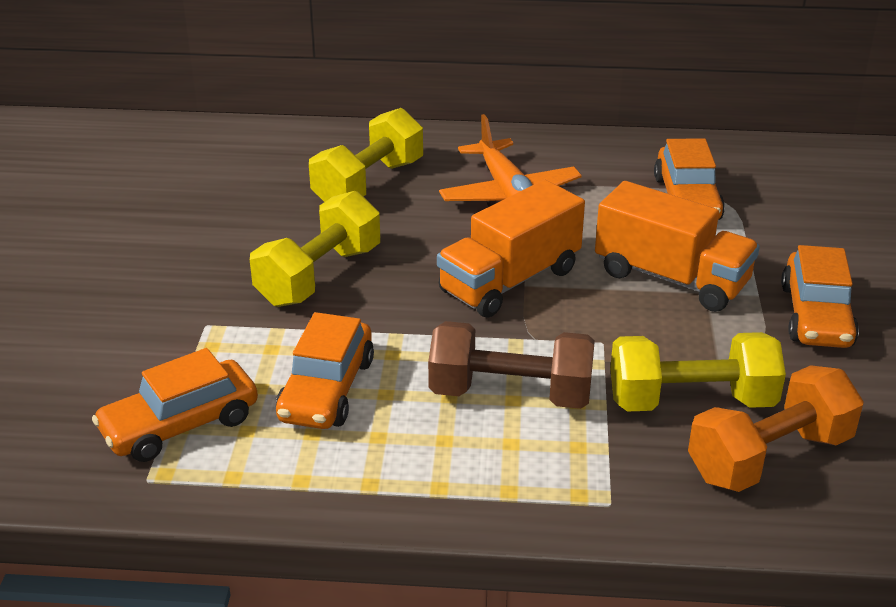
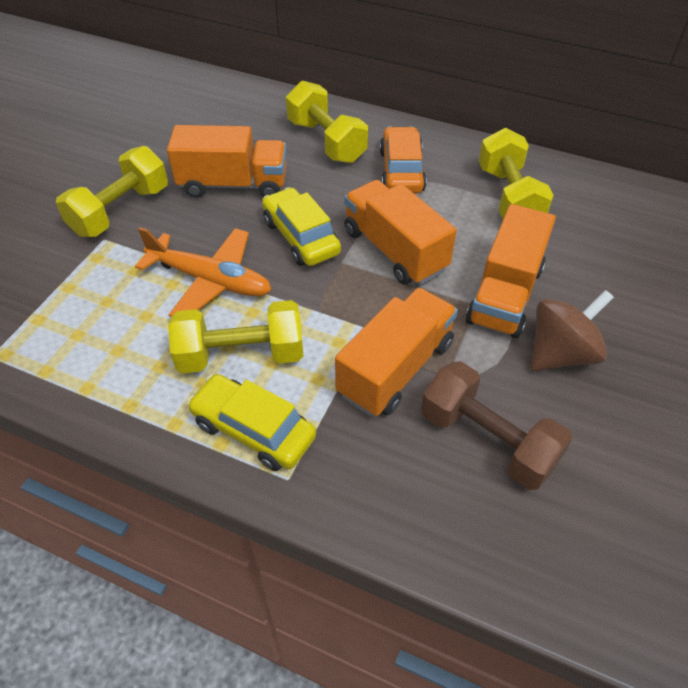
brown spinning top: 0 -> 1
orange car: 4 -> 1
orange dumbbell: 1 -> 0
orange truck: 2 -> 4
yellow car: 0 -> 2
yellow dumbbell: 3 -> 4

